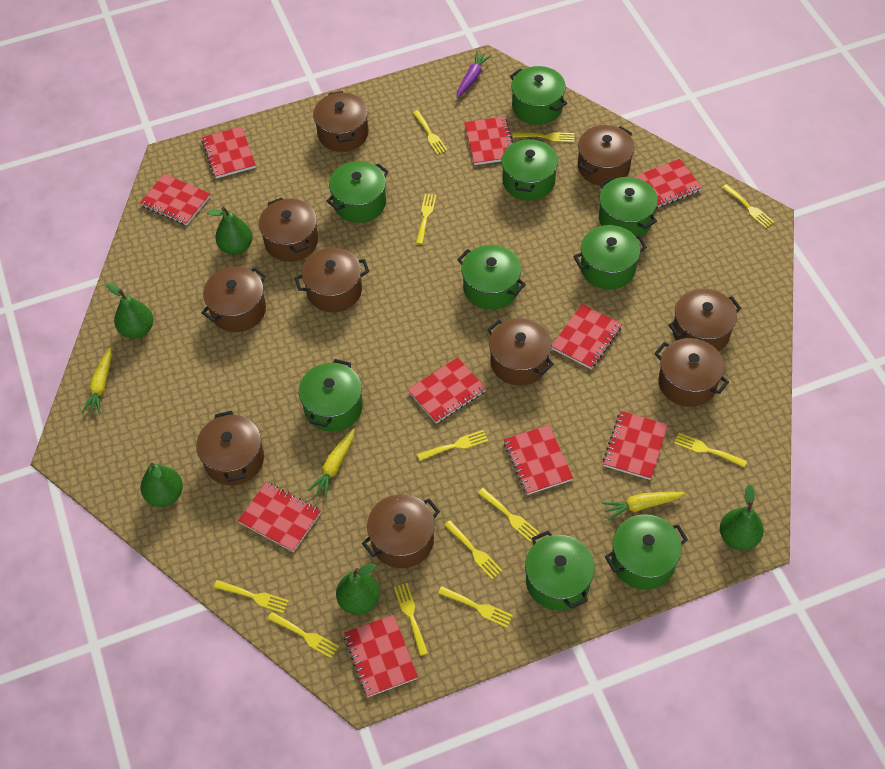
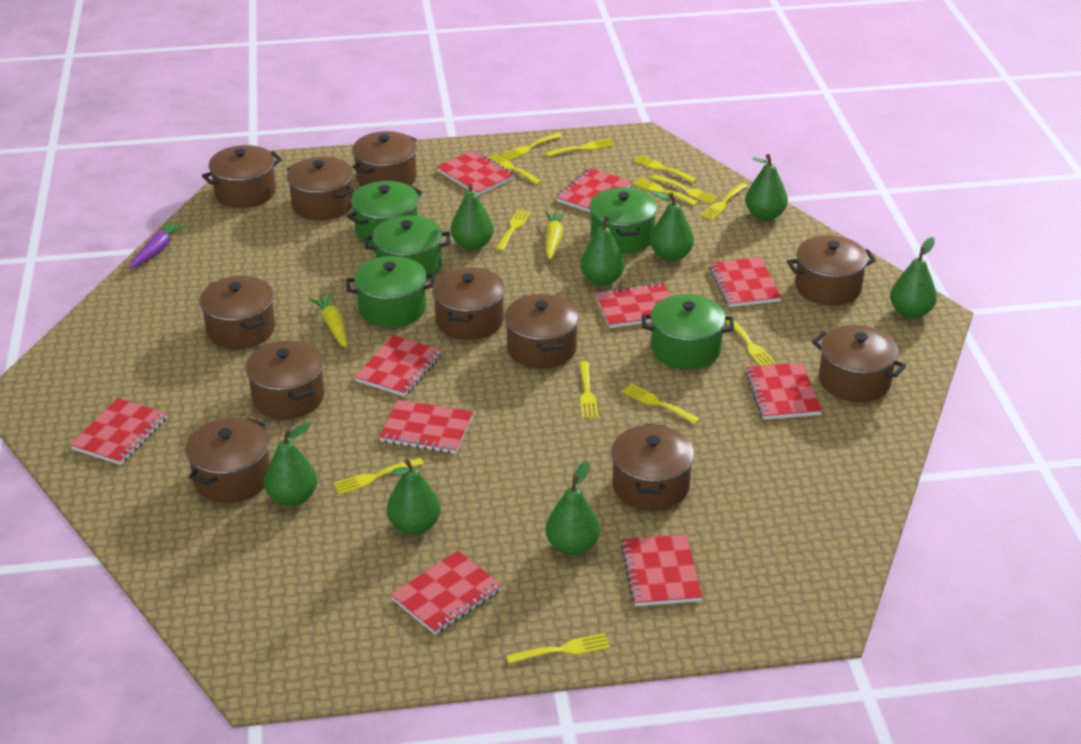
brown pot: 10 -> 11
green pear: 5 -> 8
green pot: 9 -> 5
yellow carrot: 3 -> 2
yellow fork: 12 -> 13

